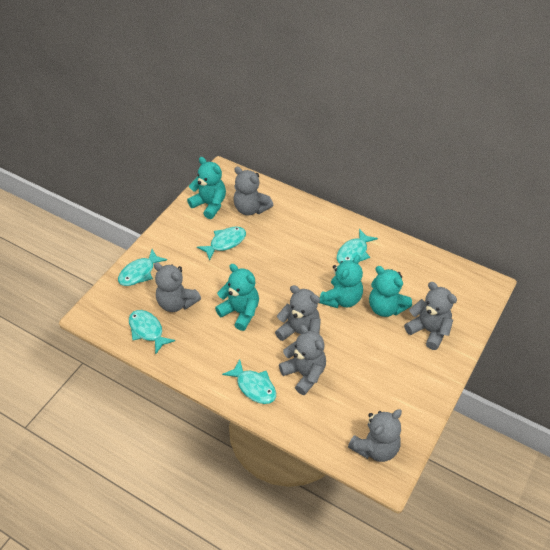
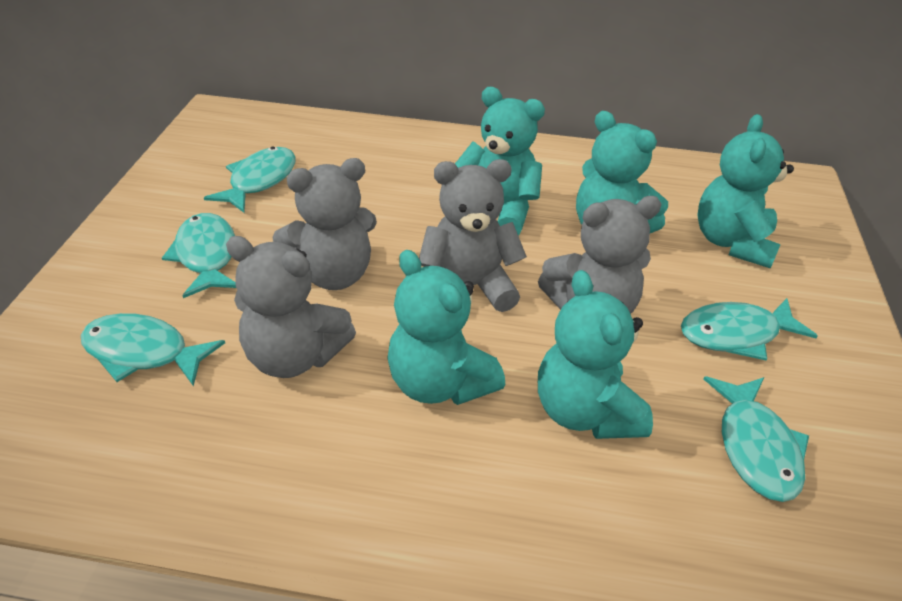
grey teddy bear: 6 -> 4
turquoise teddy bear: 4 -> 5

